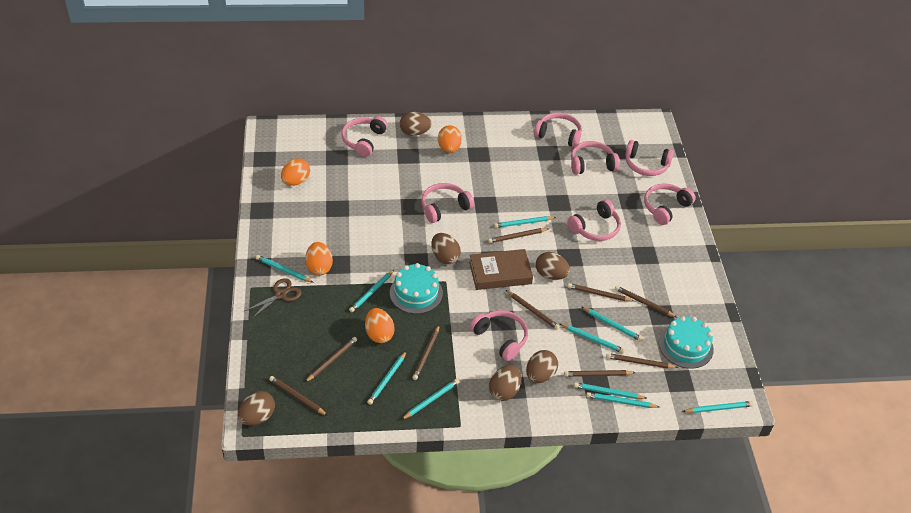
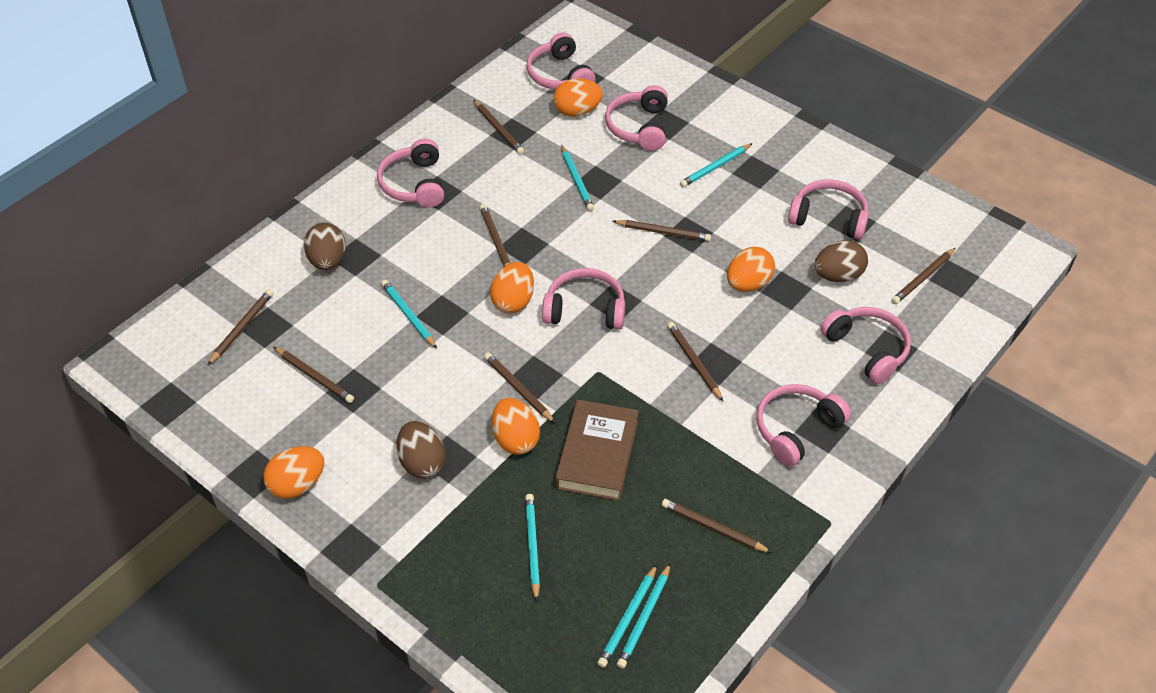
brown egg: 6 -> 3
brown scissors: 1 -> 0
orange egg: 4 -> 5
pink headphones: 8 -> 7
turquoise cake: 2 -> 0
turquoise pencil: 10 -> 6

